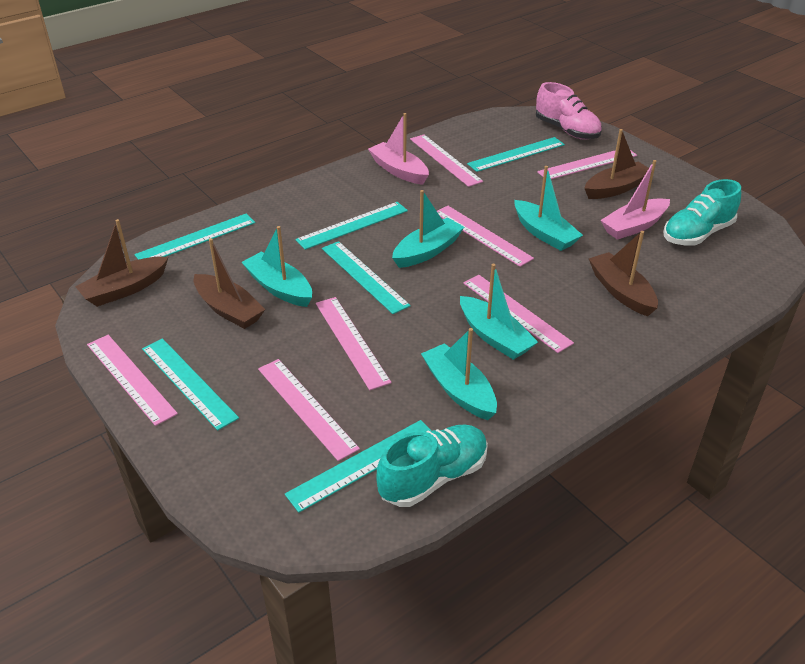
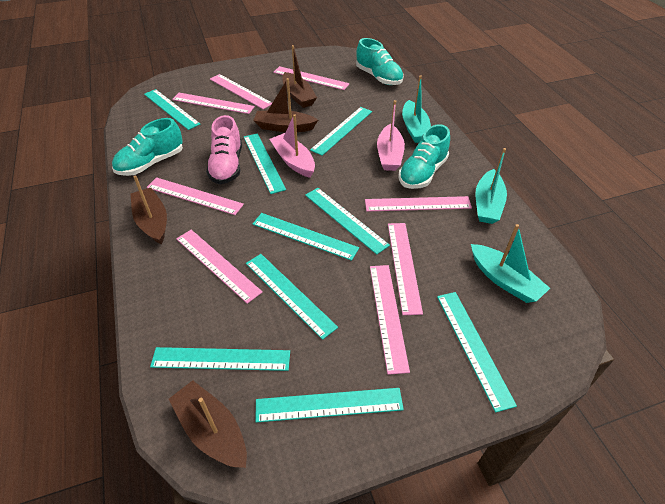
pink ruler: 7 -> 8
turquoise boat: 5 -> 3
turquoise ruler: 6 -> 9
turquoise shoe: 2 -> 3

